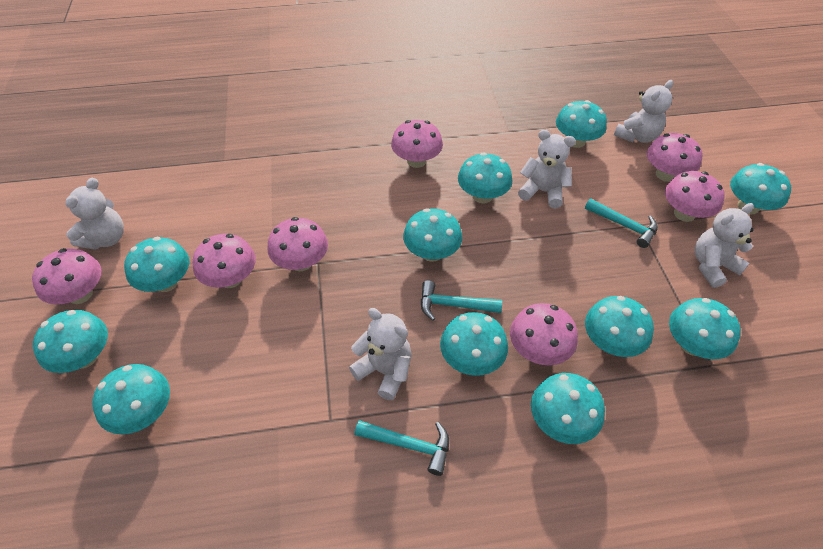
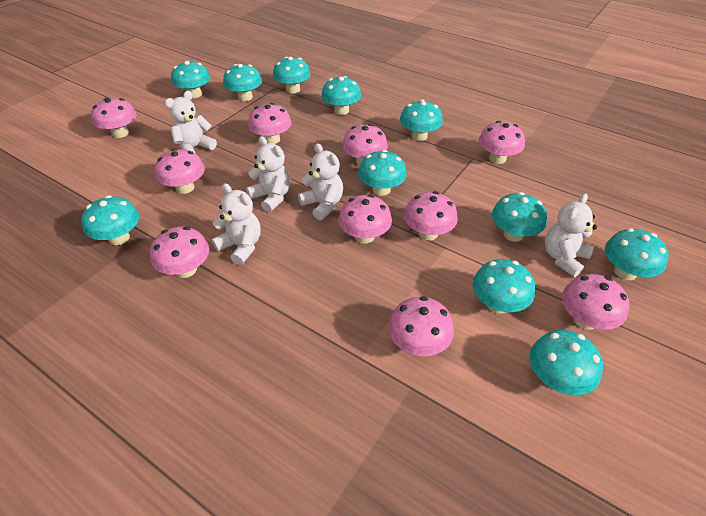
pink mushroom: 7 -> 10
turquoise hammer: 3 -> 0

